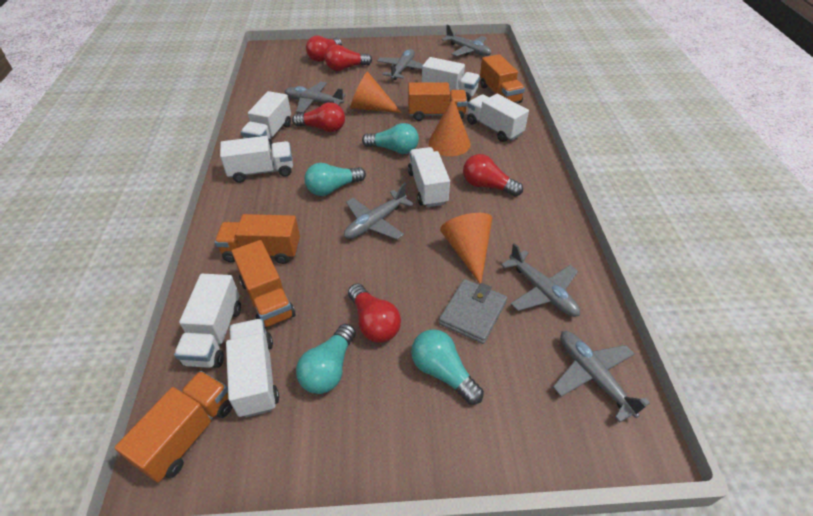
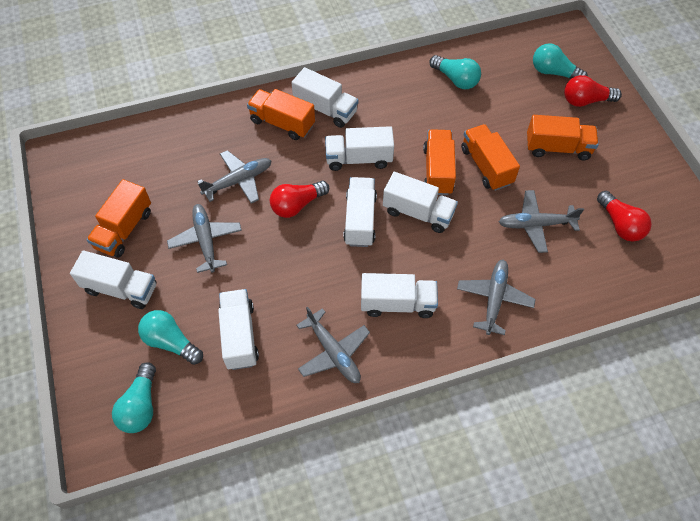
grey plane: 6 -> 5
grey wallet: 1 -> 0
orange cone: 3 -> 0
red light bulb: 5 -> 3

